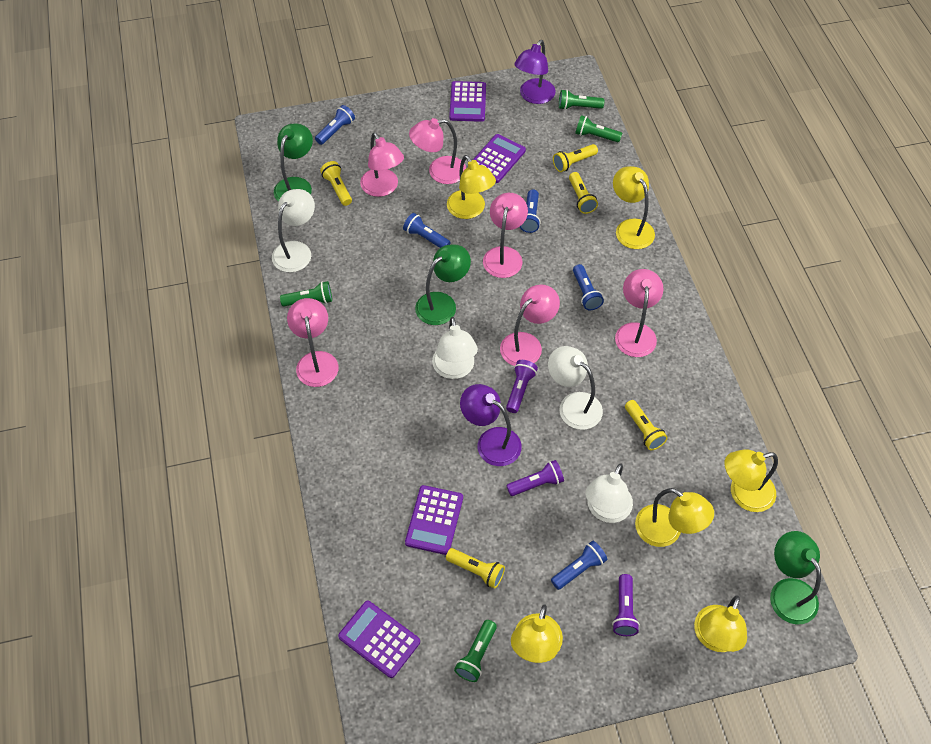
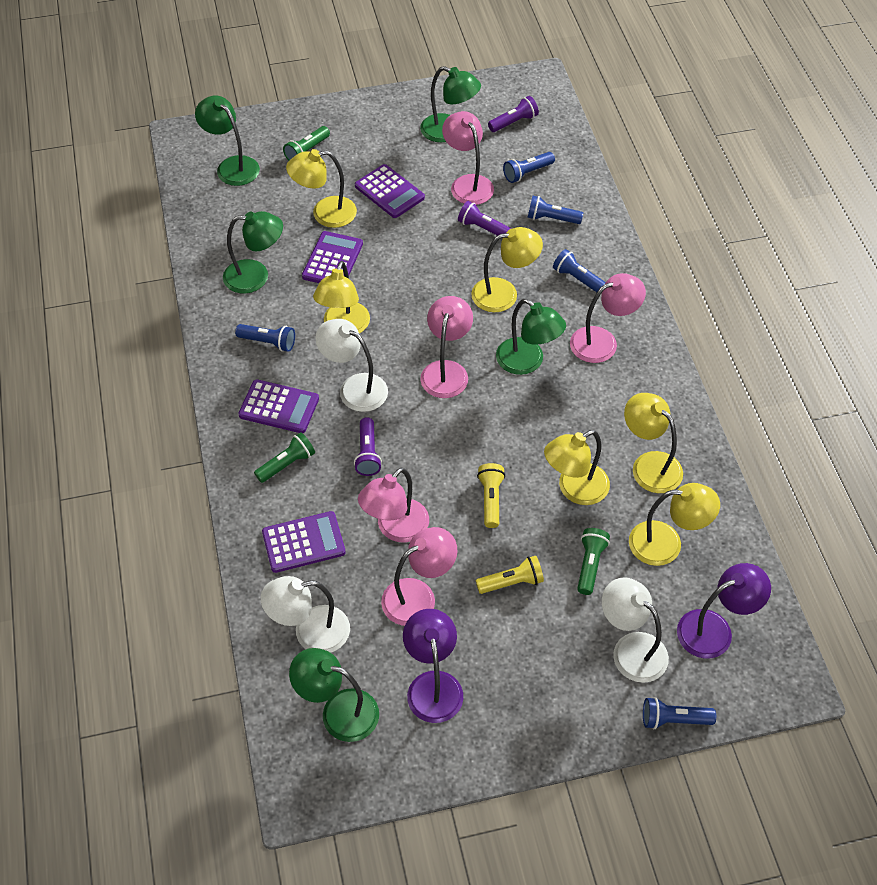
green flashlight: 4 -> 3
green lamp: 3 -> 5
pink lamp: 6 -> 5
white lamp: 4 -> 3
yellow flashlight: 5 -> 2

